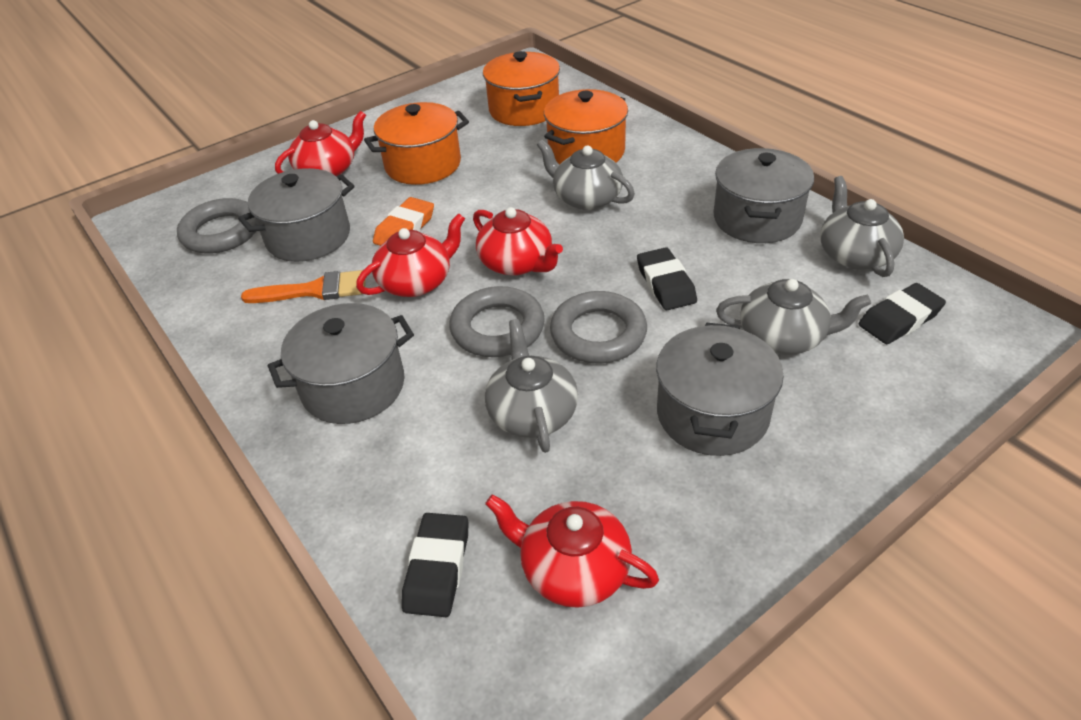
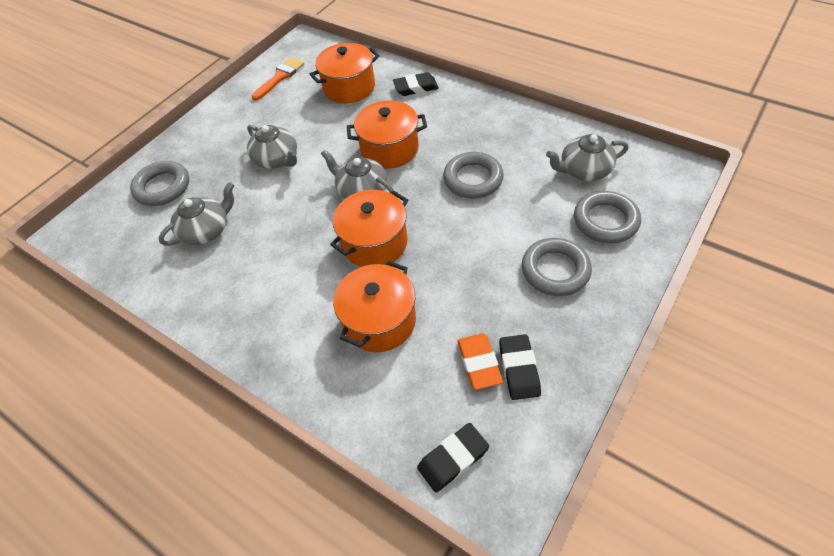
grey pot: 4 -> 0
grey ring: 3 -> 4
orange pot: 3 -> 4
red teapot: 4 -> 0

